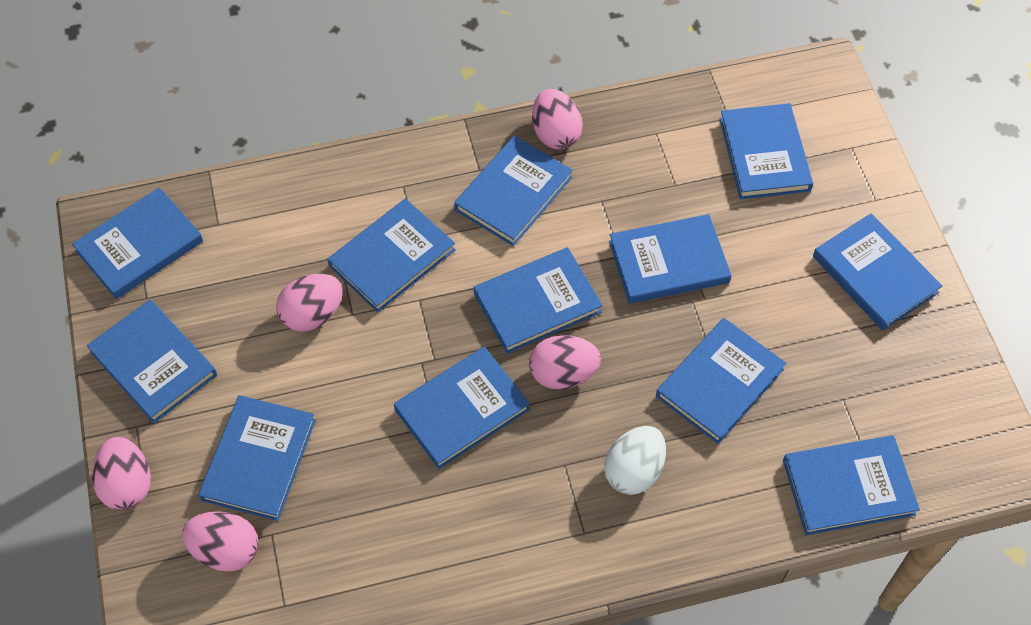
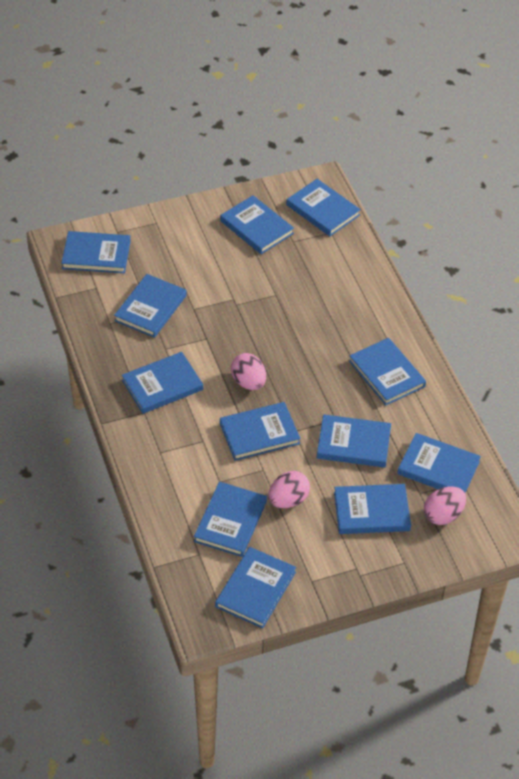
pink egg: 5 -> 3
white egg: 1 -> 0

